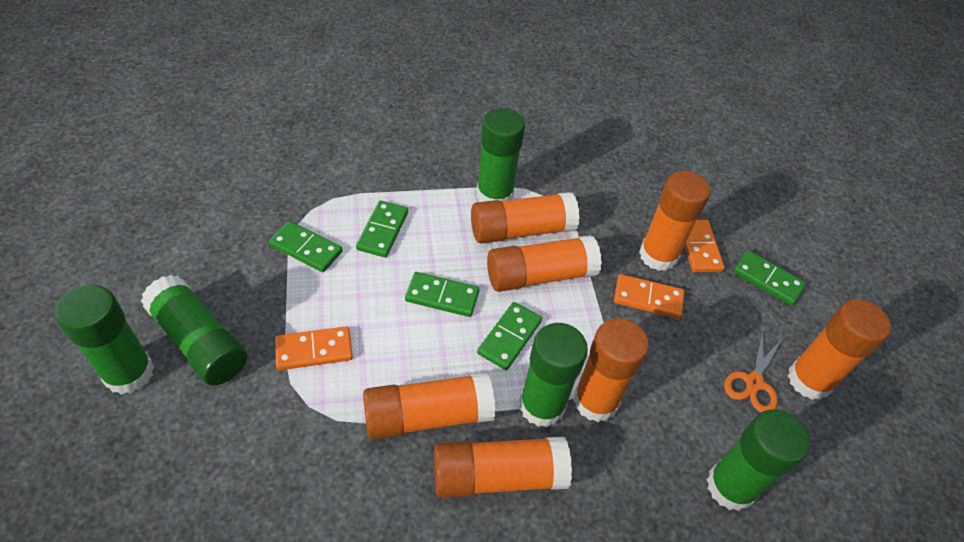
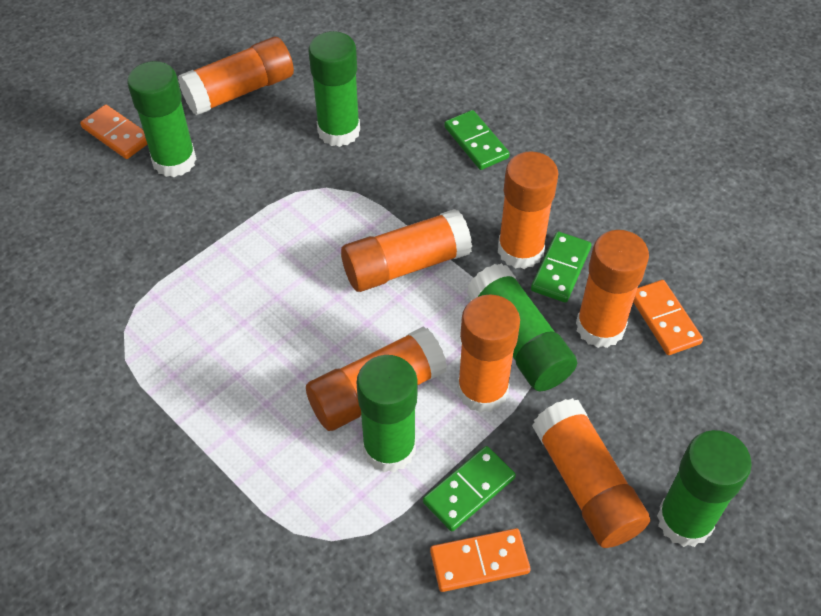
green domino: 5 -> 3
orange scissors: 1 -> 0

